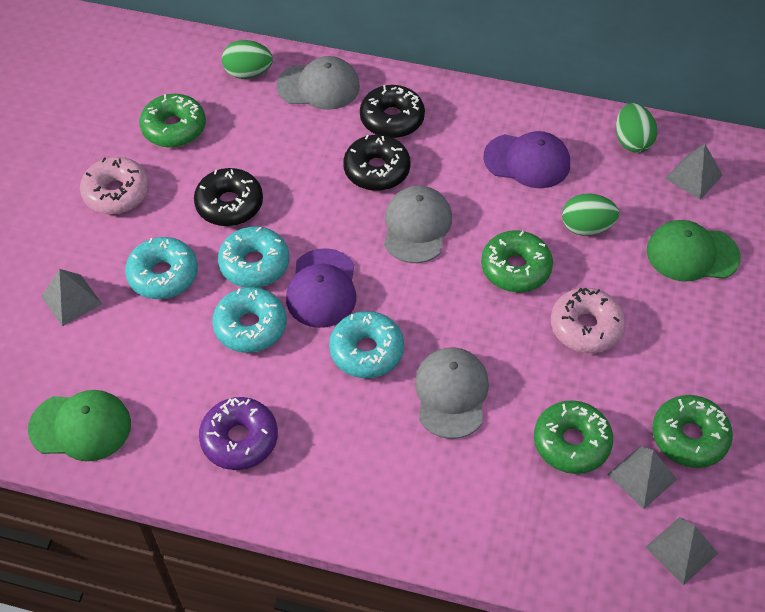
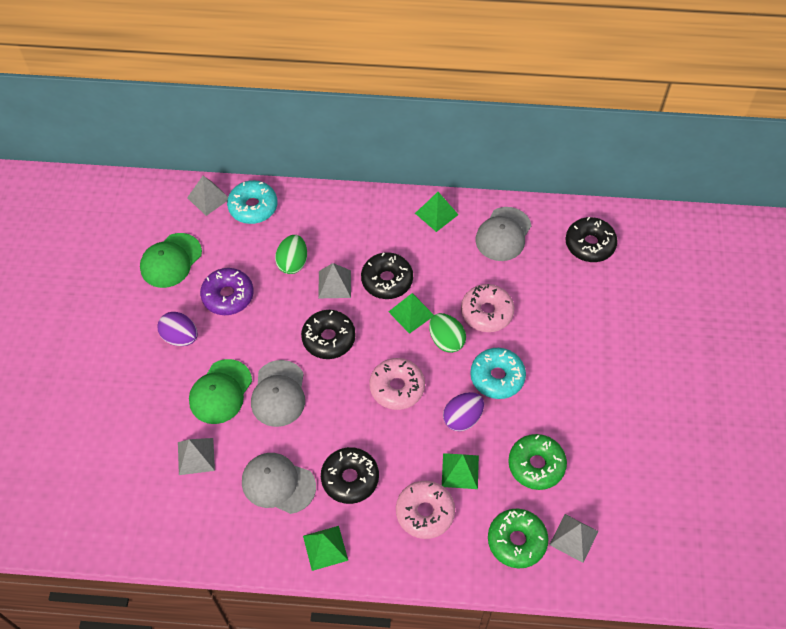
black donut: 3 -> 4
green donut: 4 -> 2
green egg: 3 -> 2
green pyramid: 0 -> 4
pink donut: 2 -> 3
purple cap: 2 -> 0
purple egg: 0 -> 2
turquoise donut: 4 -> 2

